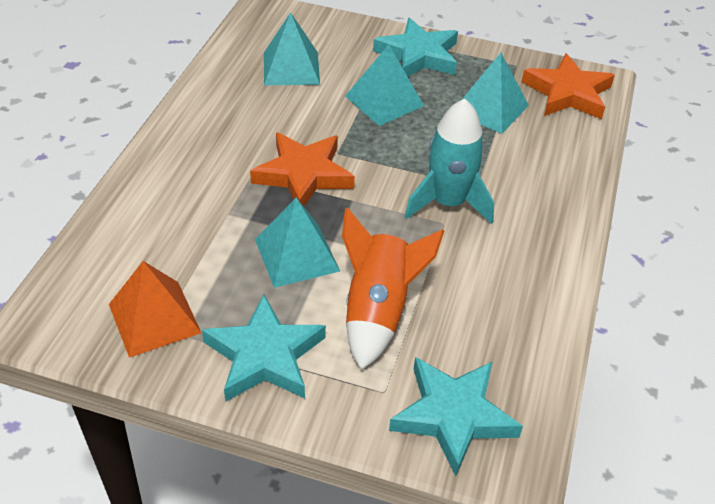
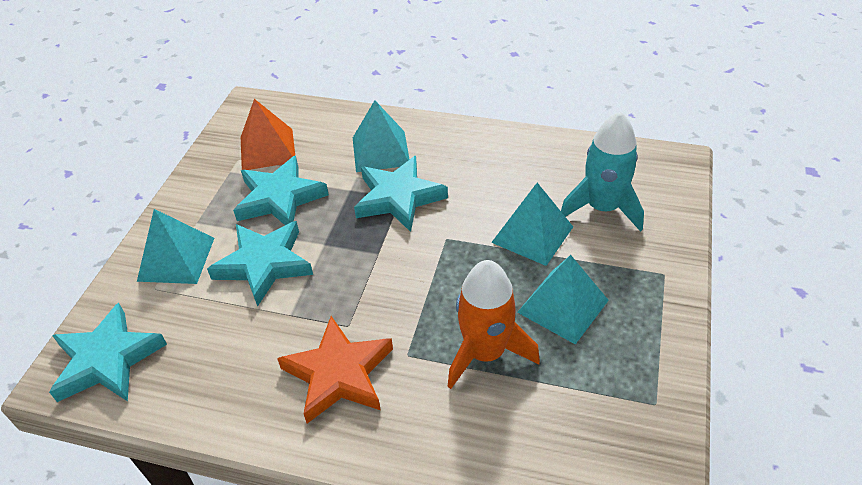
orange star: 2 -> 1
turquoise star: 3 -> 4

